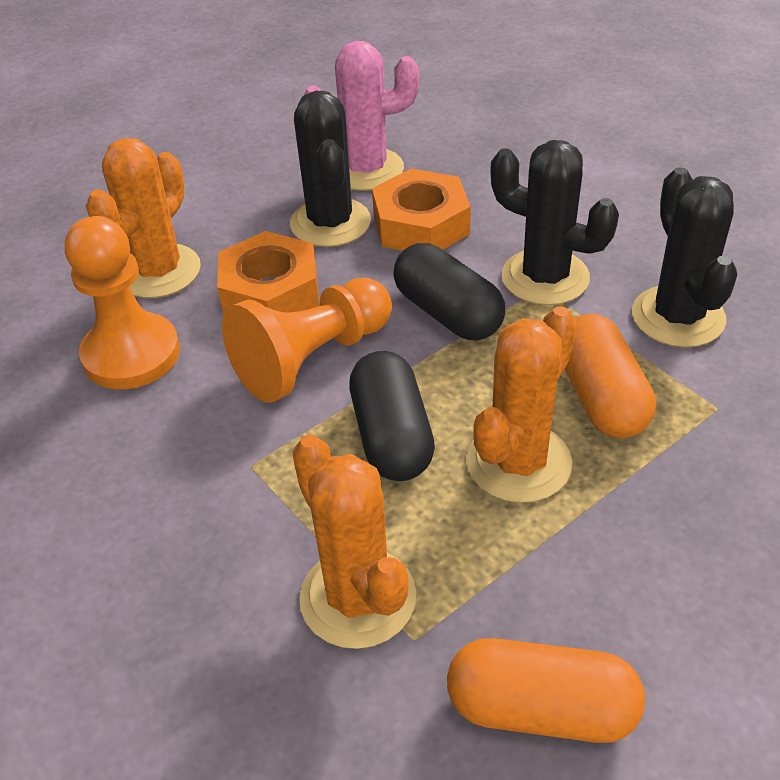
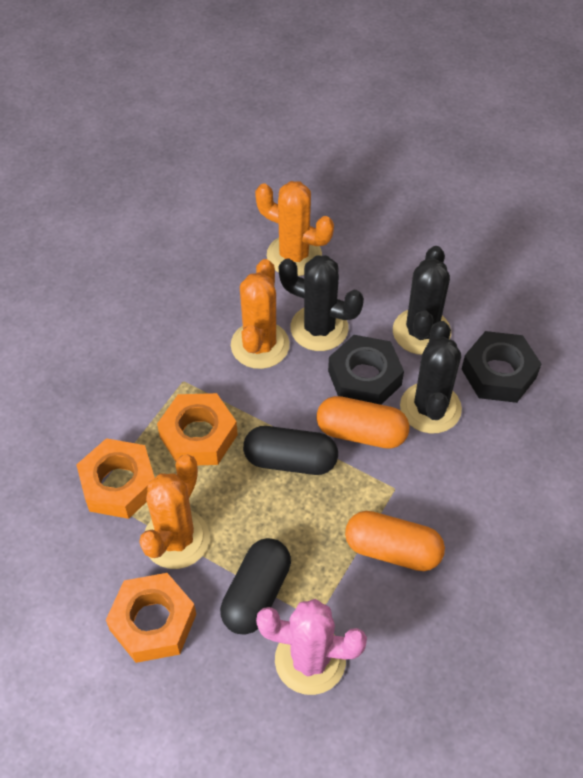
black nut: 0 -> 2
orange nut: 2 -> 3
orange pawn: 2 -> 0

